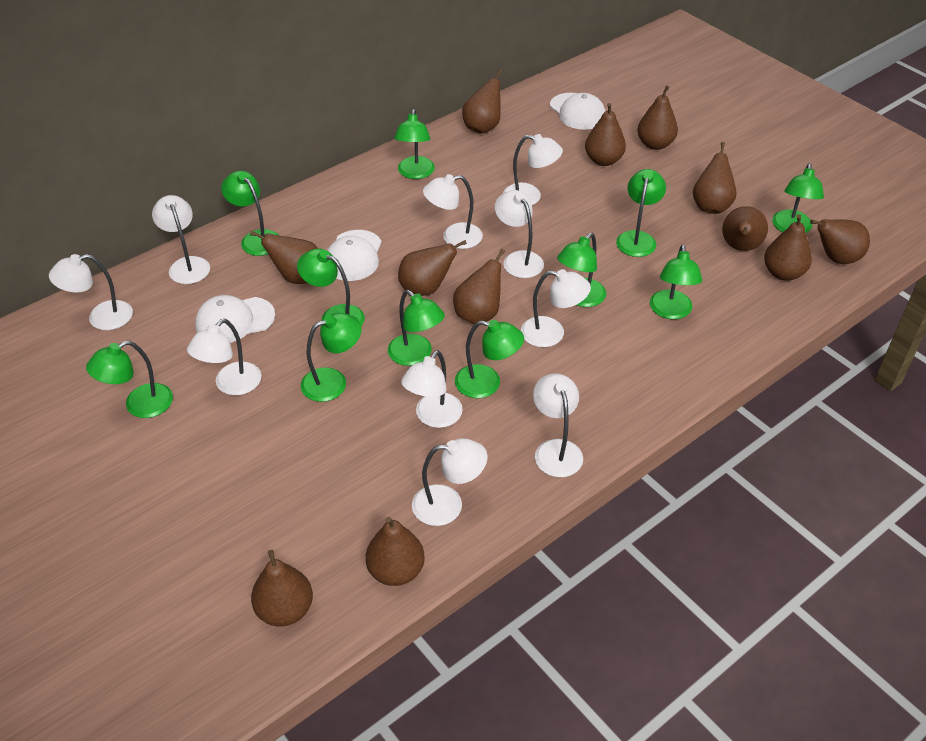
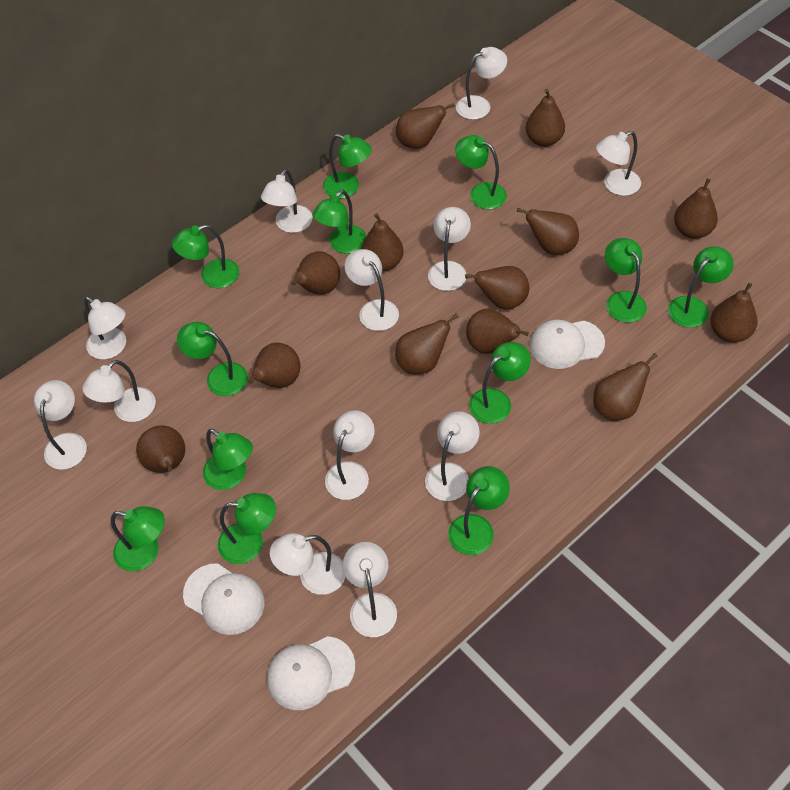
brown pear: 12 -> 13
green lamp: 11 -> 12
white lamp: 10 -> 12

